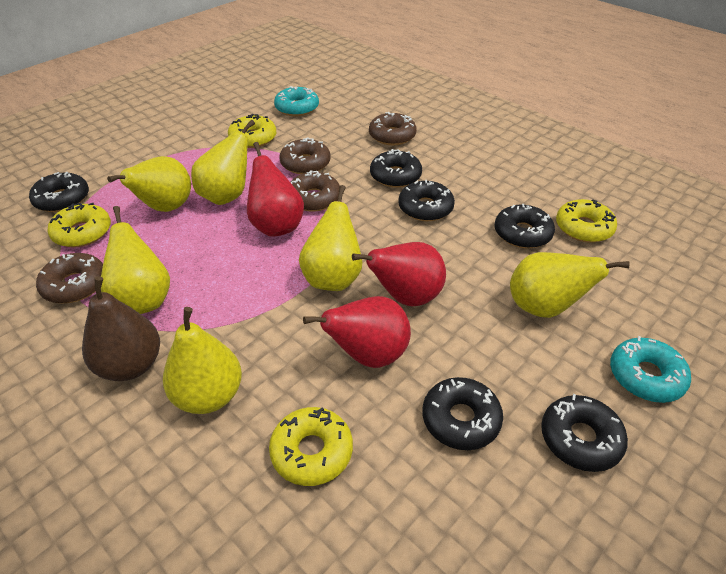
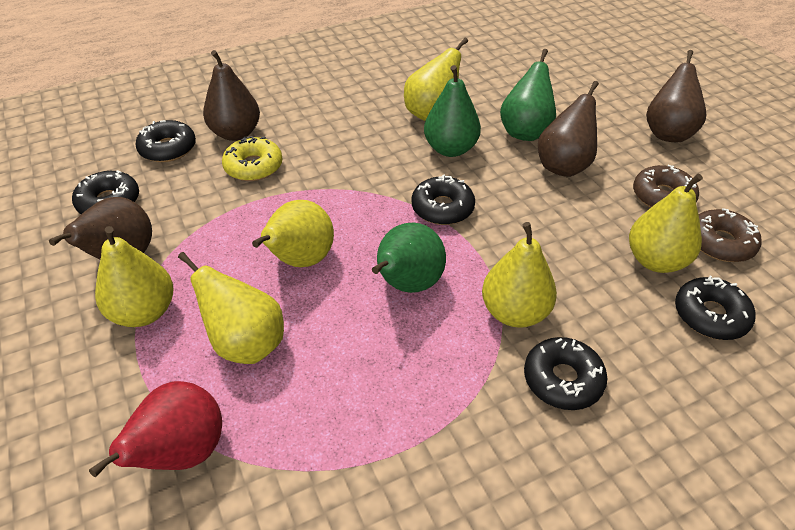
black donut: 6 -> 5
brown donut: 4 -> 2
brown pear: 1 -> 4
green pear: 0 -> 3
red pear: 3 -> 1
turquoise donut: 2 -> 0
yellow donut: 4 -> 1

